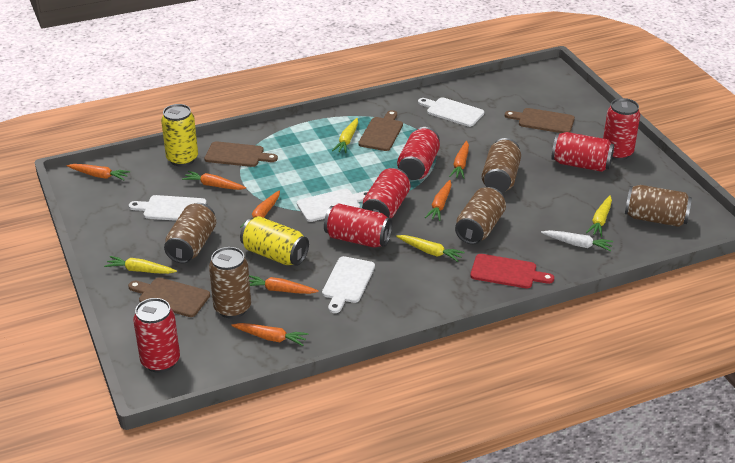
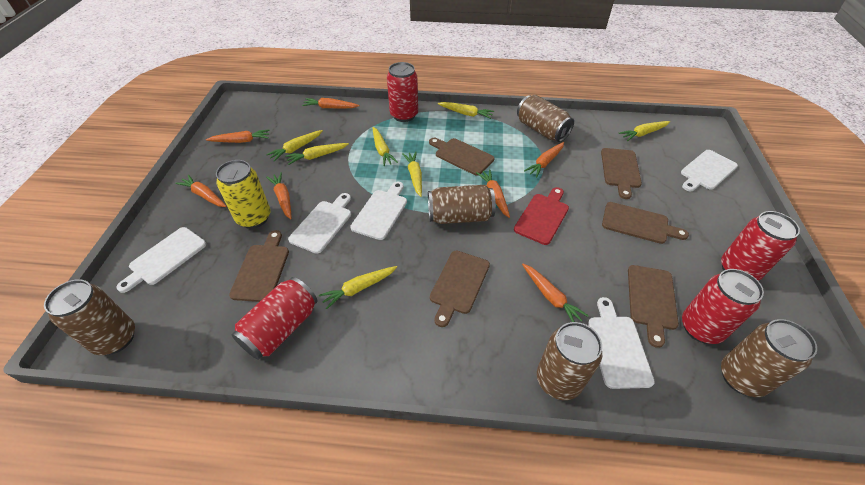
brown cutting board: 4 -> 6
red can: 6 -> 4
white carrot: 1 -> 0
white cutting board: 4 -> 5
yellow can: 2 -> 1
yellow carrot: 4 -> 7

